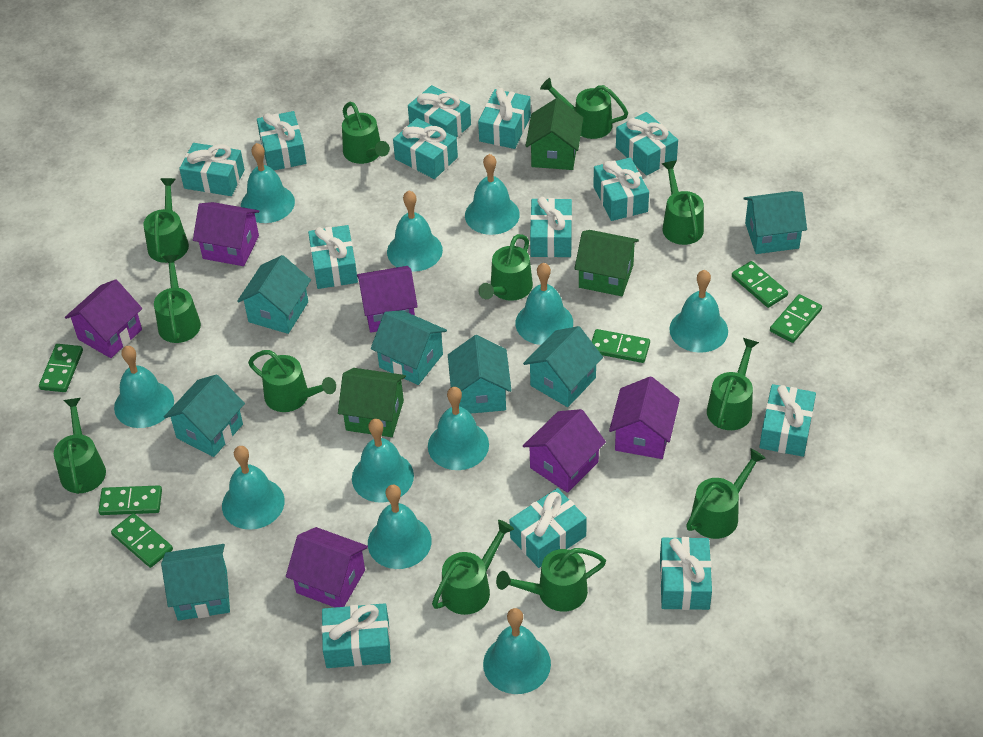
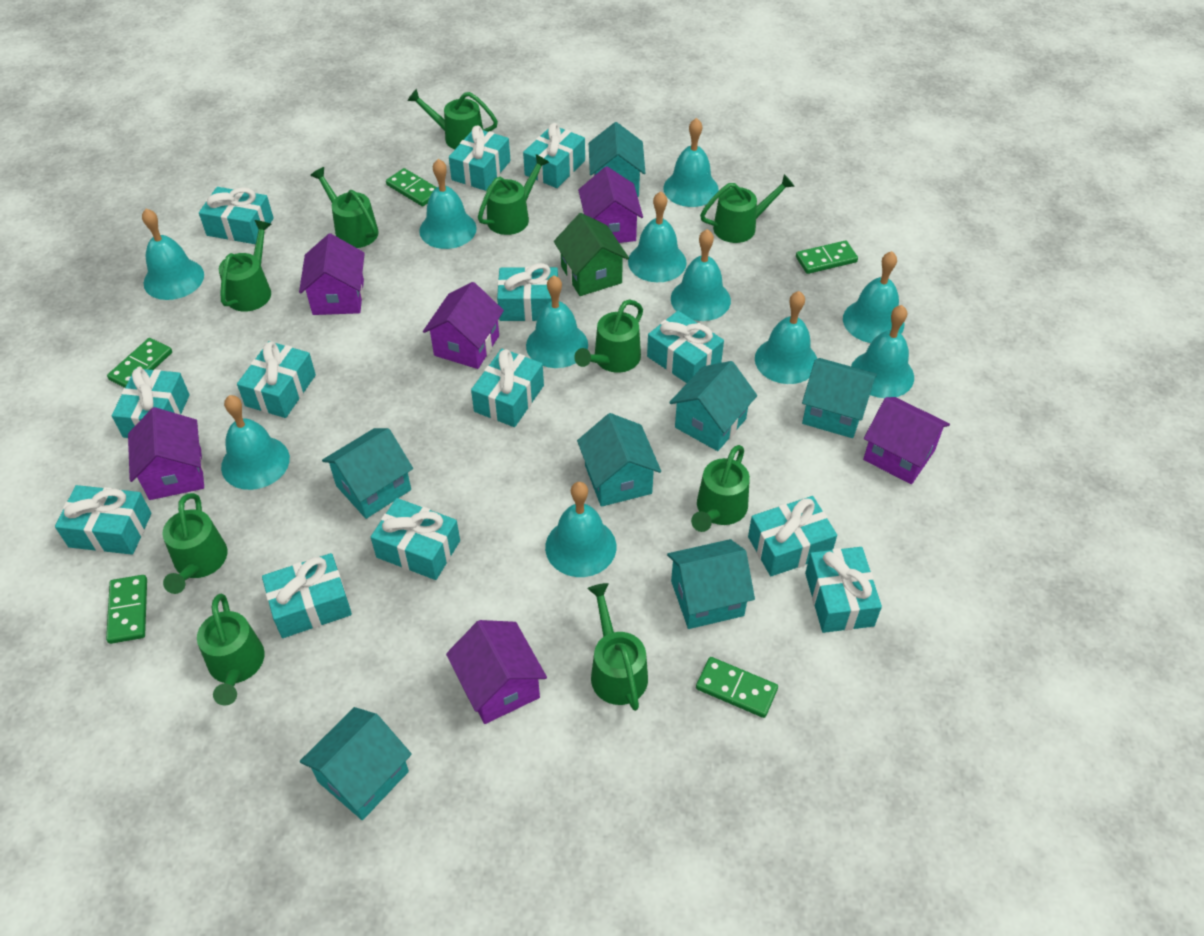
green domino: 6 -> 5
green house: 3 -> 1
green watering can: 12 -> 10

